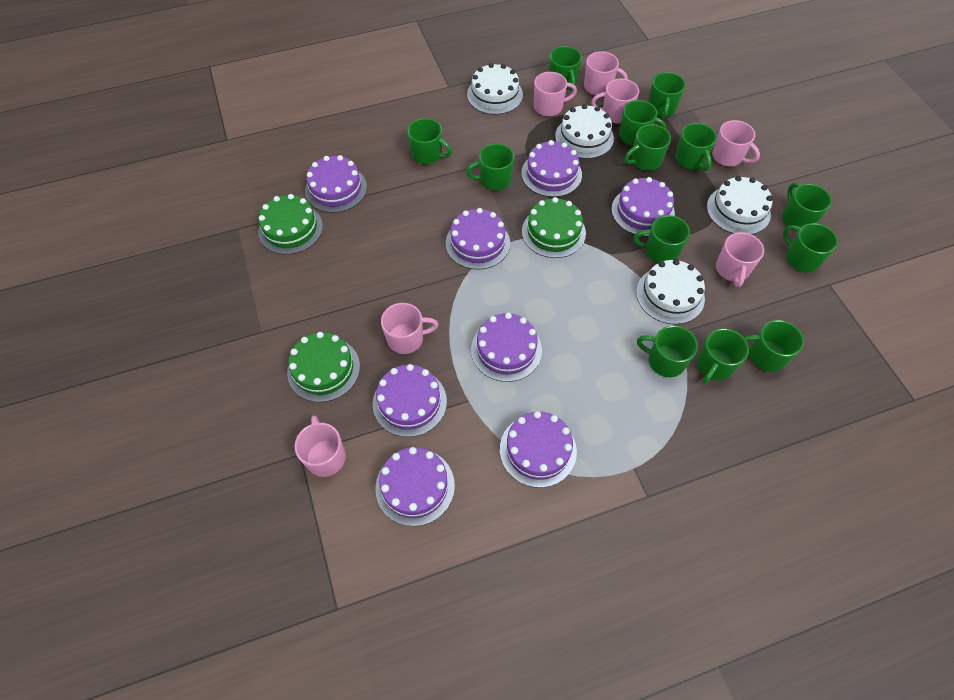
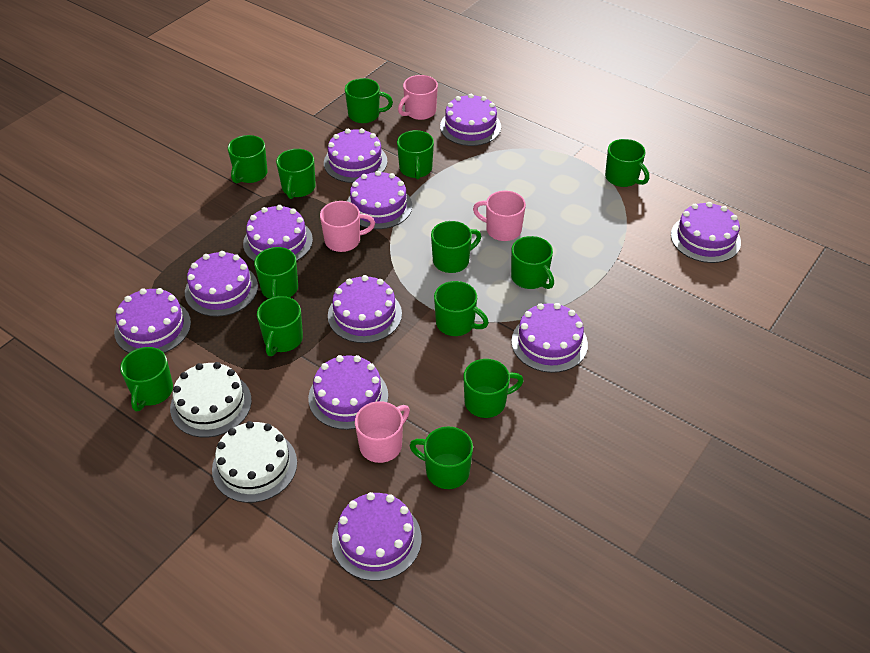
green cake: 3 -> 0
pink mug: 7 -> 4
purple cake: 8 -> 11
white cake: 4 -> 2

